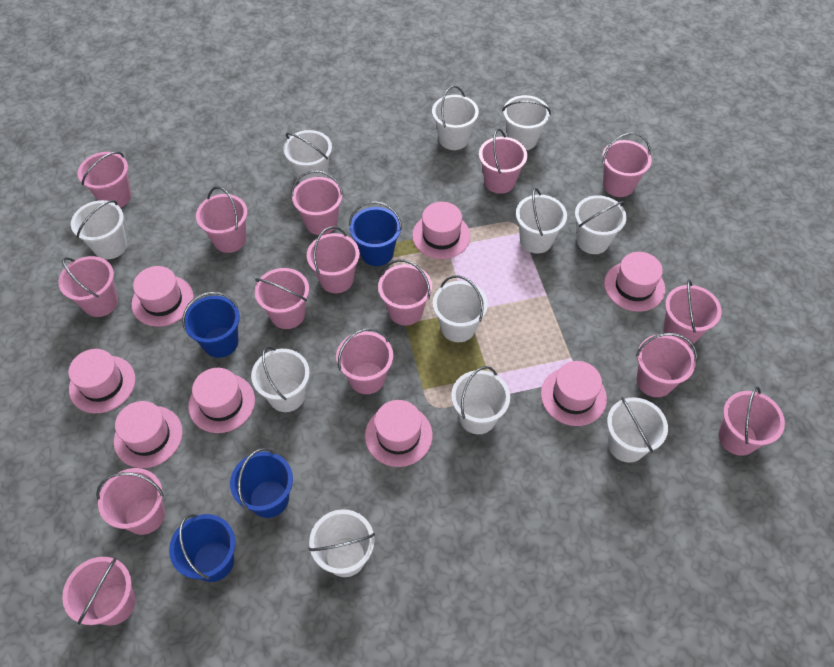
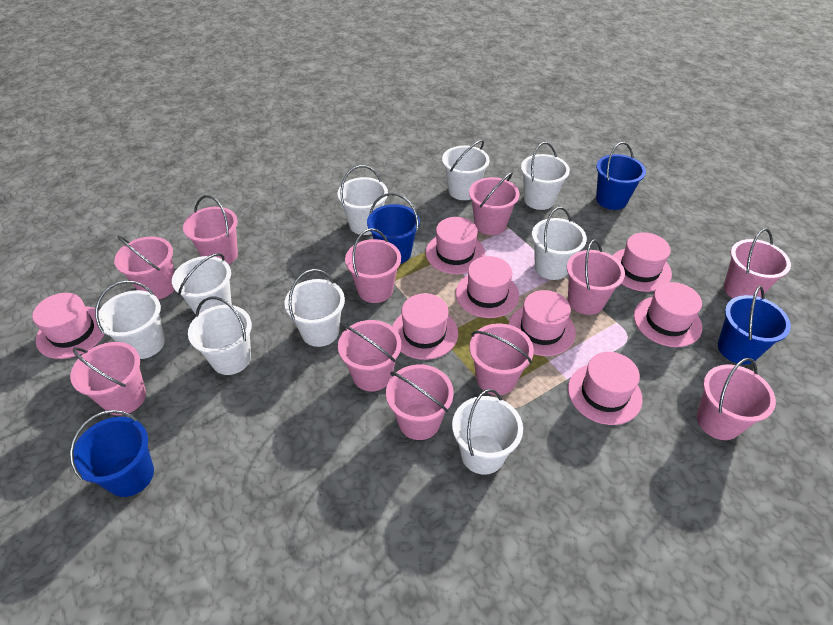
pink bucket: 15 -> 11
white bucket: 11 -> 9

